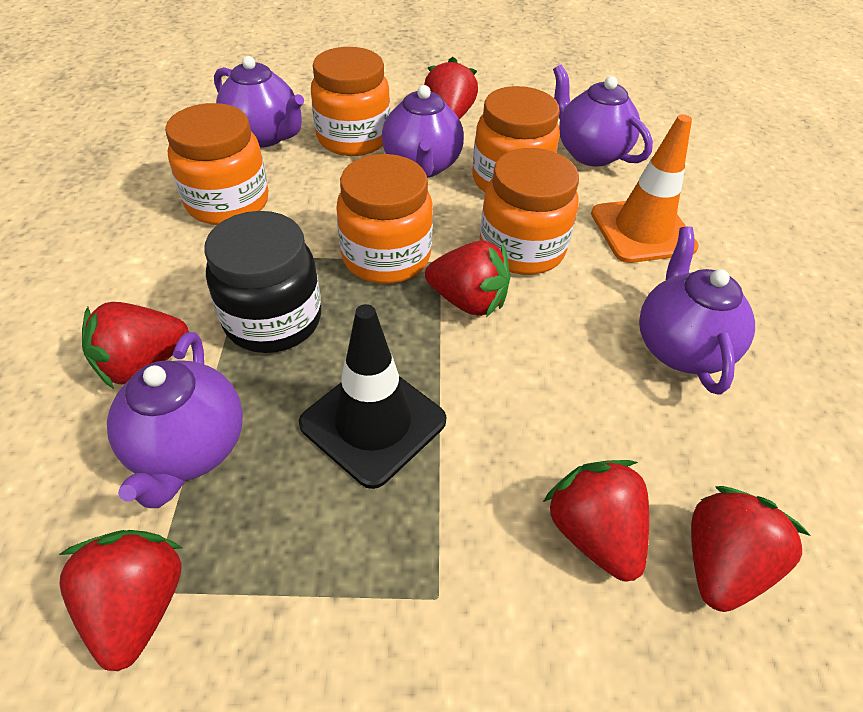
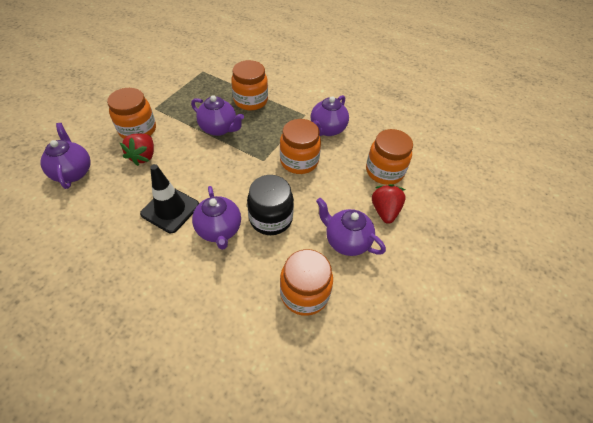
orange traffic cone: 1 -> 0
red strawberry: 6 -> 2

